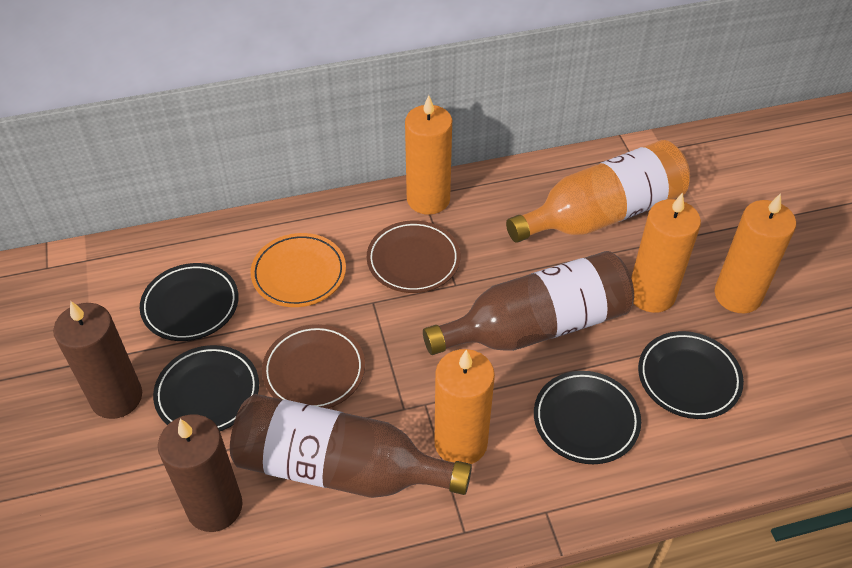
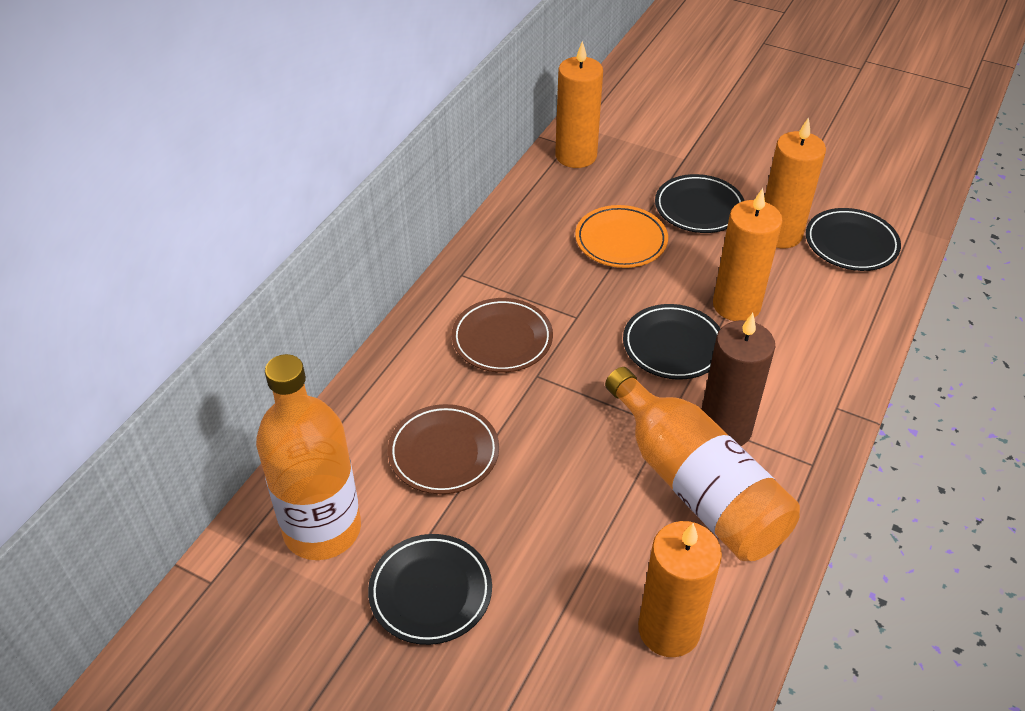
brown bottle: 2 -> 0
brown candle: 2 -> 1
orange bottle: 1 -> 2

